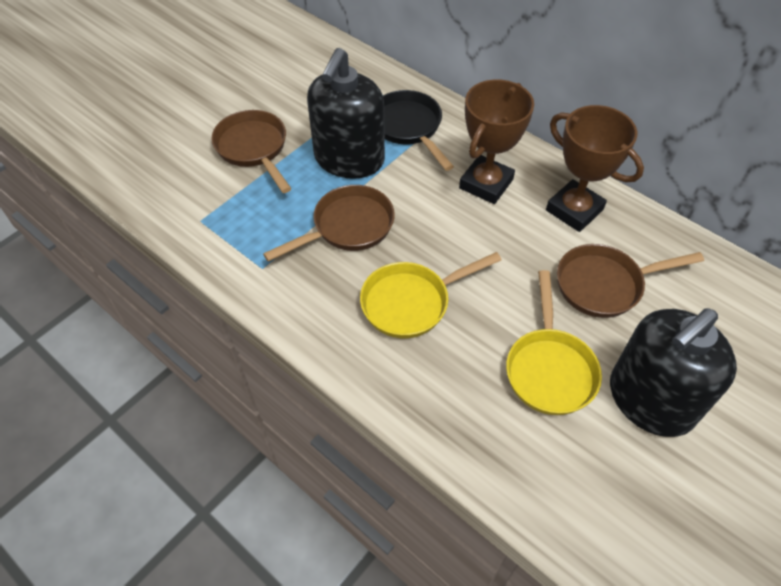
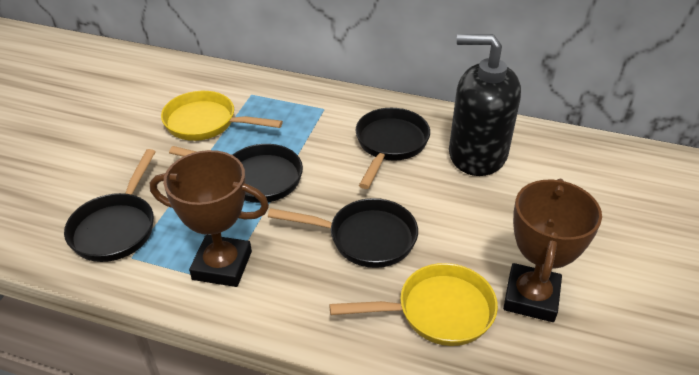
black pan: 1 -> 4
black soap dispenser: 2 -> 1
brown pan: 3 -> 0

